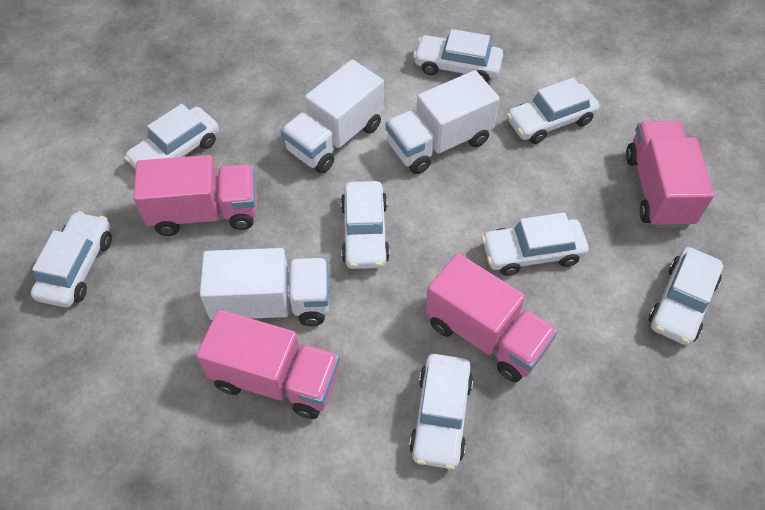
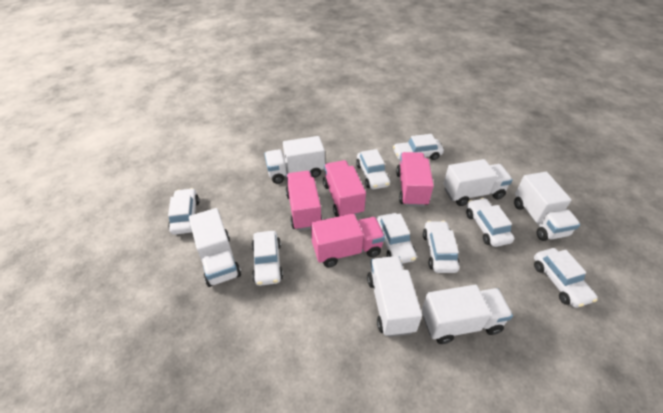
white truck: 3 -> 6

